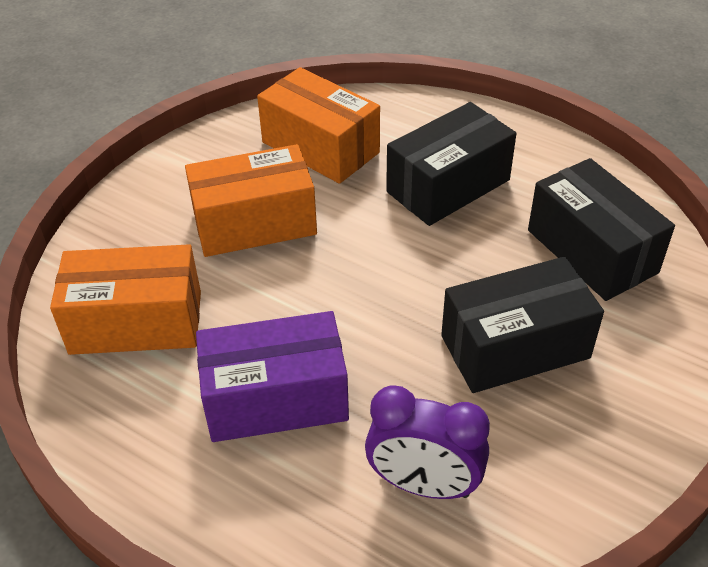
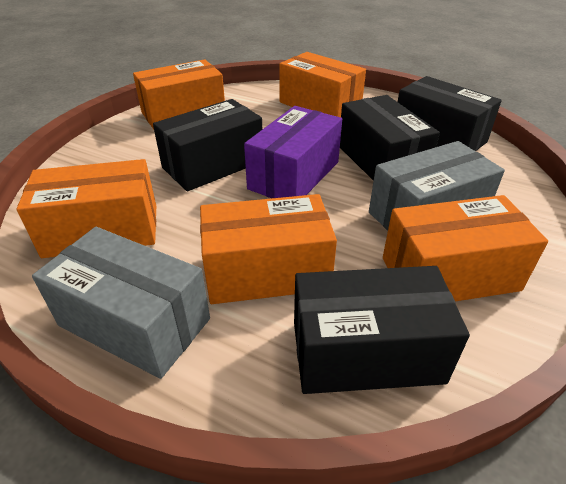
black box: 3 -> 4
grey box: 0 -> 2
orange box: 3 -> 5
purple clock: 1 -> 0

